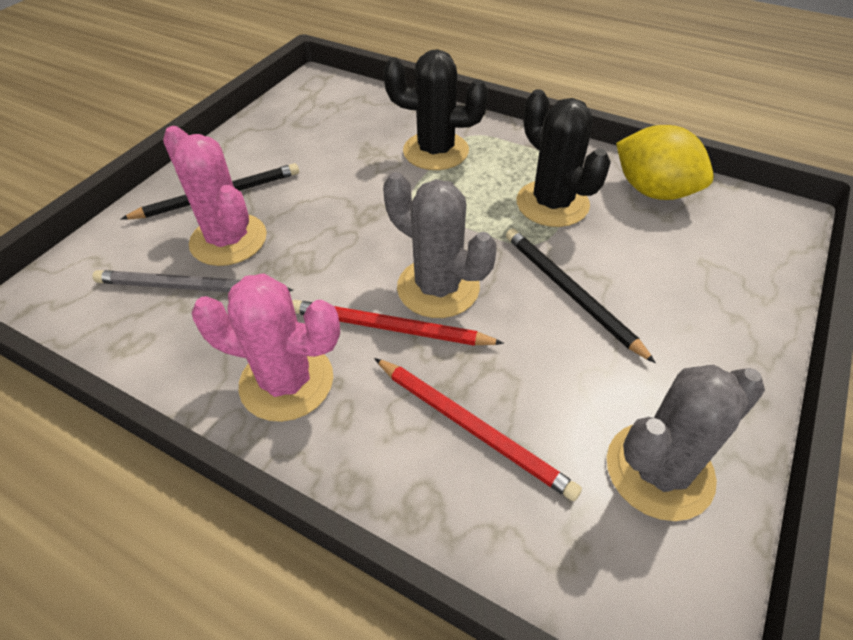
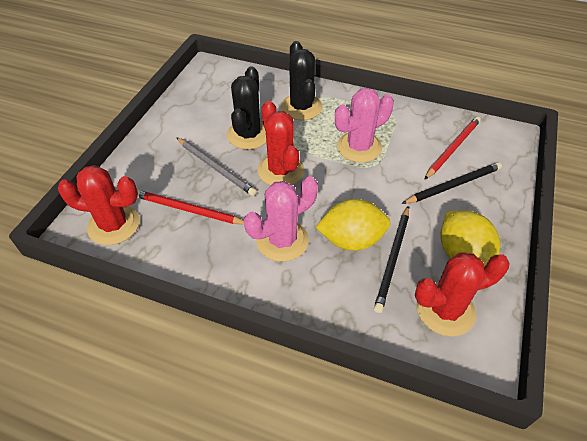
grey cactus: 2 -> 0
red cactus: 0 -> 3
yellow lemon: 1 -> 2

